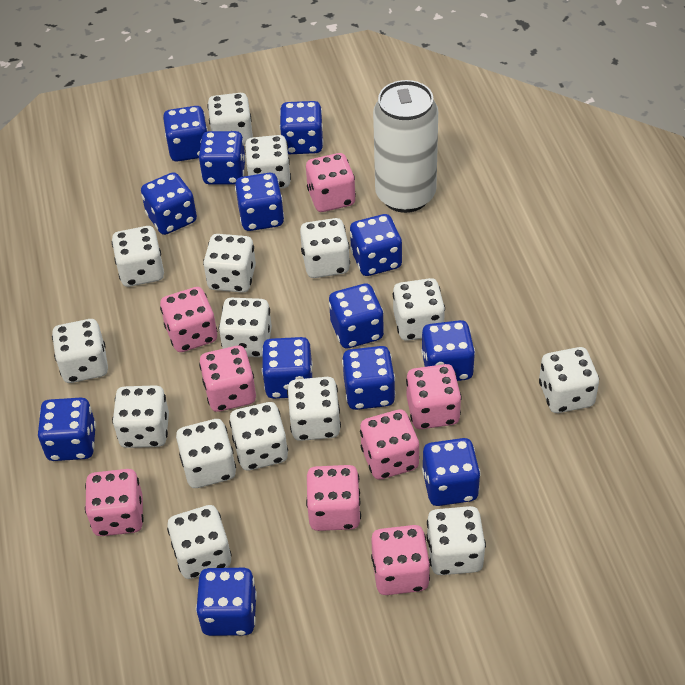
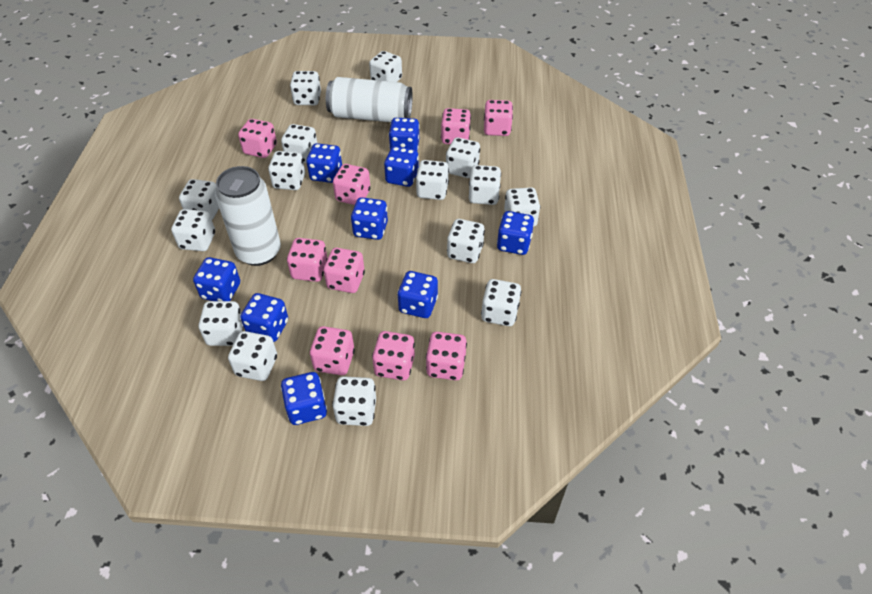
blue dice: 13 -> 9
pink dice: 8 -> 9
white can: 1 -> 2

